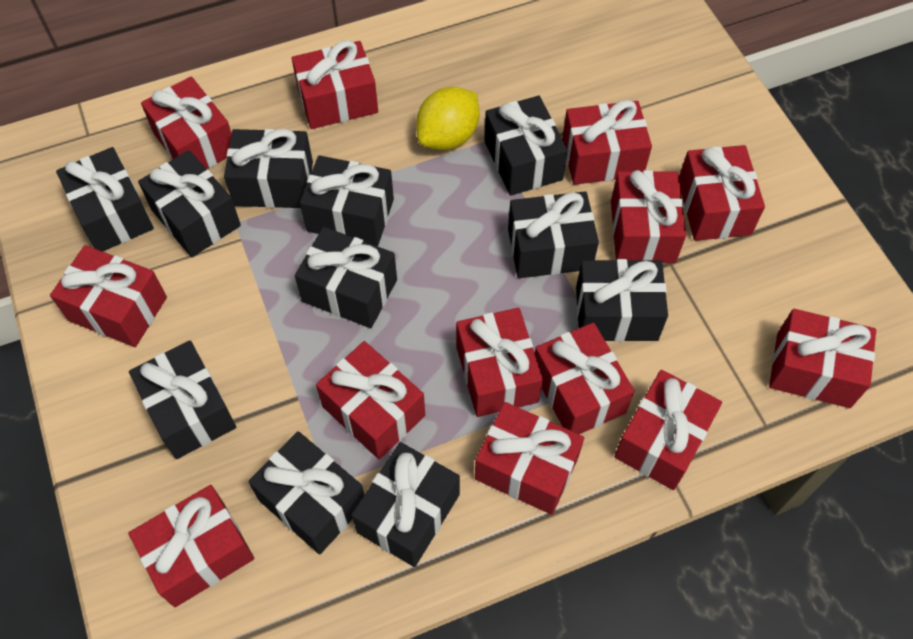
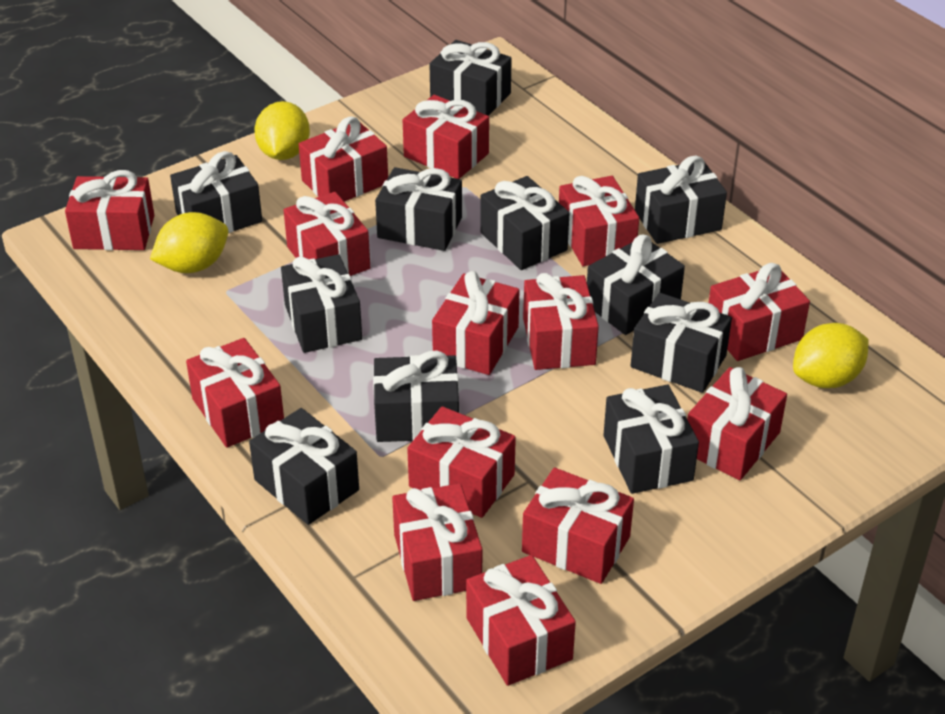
red gift: 13 -> 14
yellow lemon: 1 -> 3

